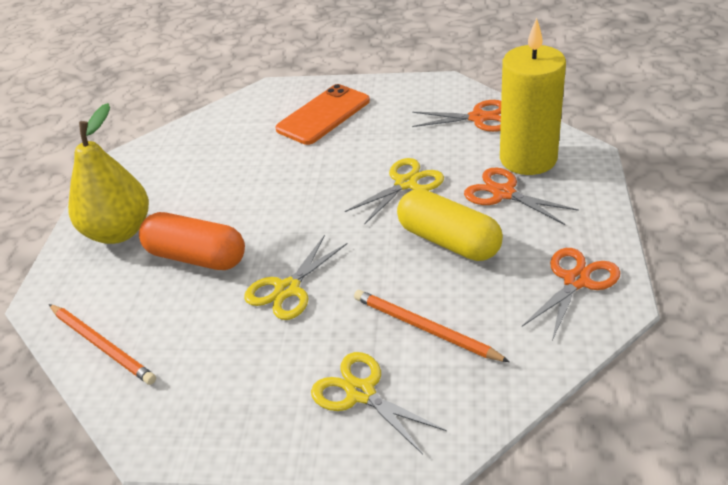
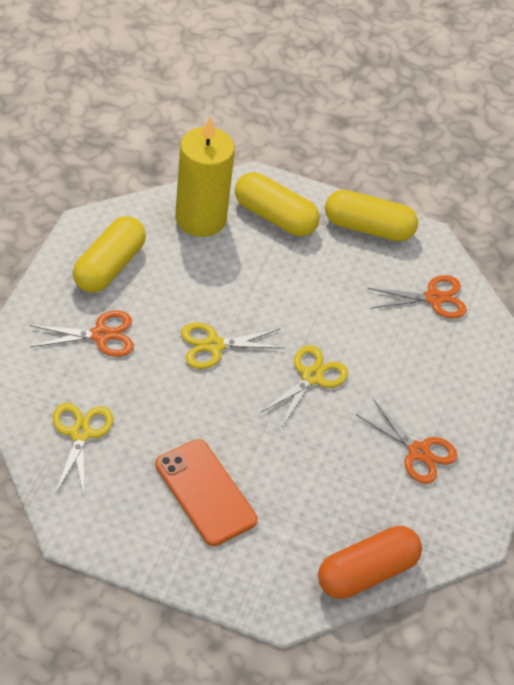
orange pencil: 2 -> 0
yellow capsule: 1 -> 3
yellow pear: 1 -> 0

